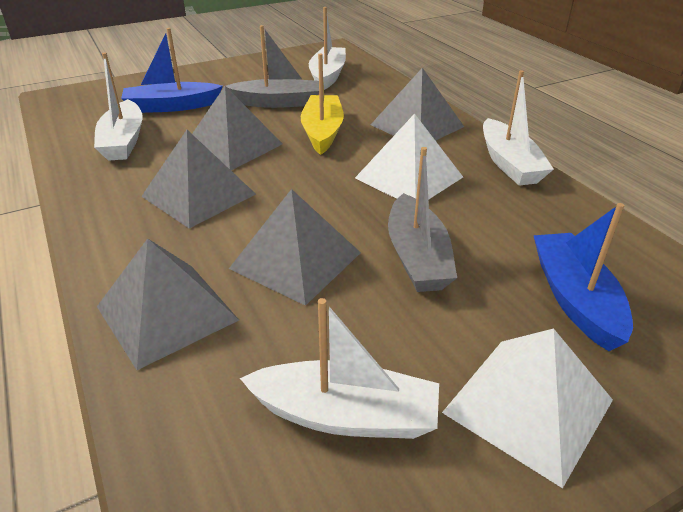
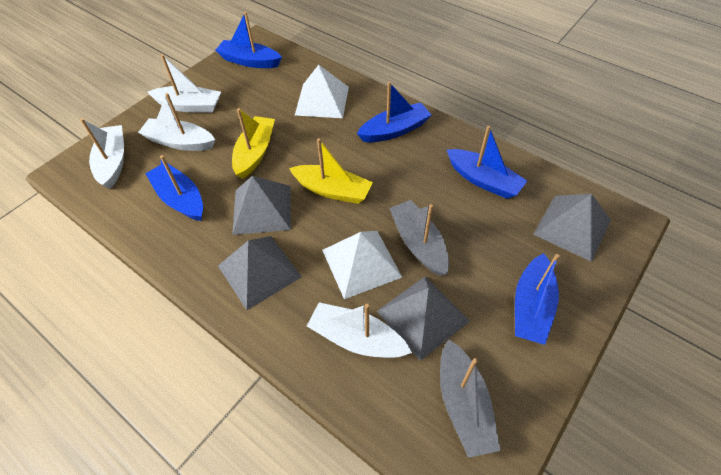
blue boat: 2 -> 5
grey pyramid: 5 -> 4
yellow boat: 1 -> 2

